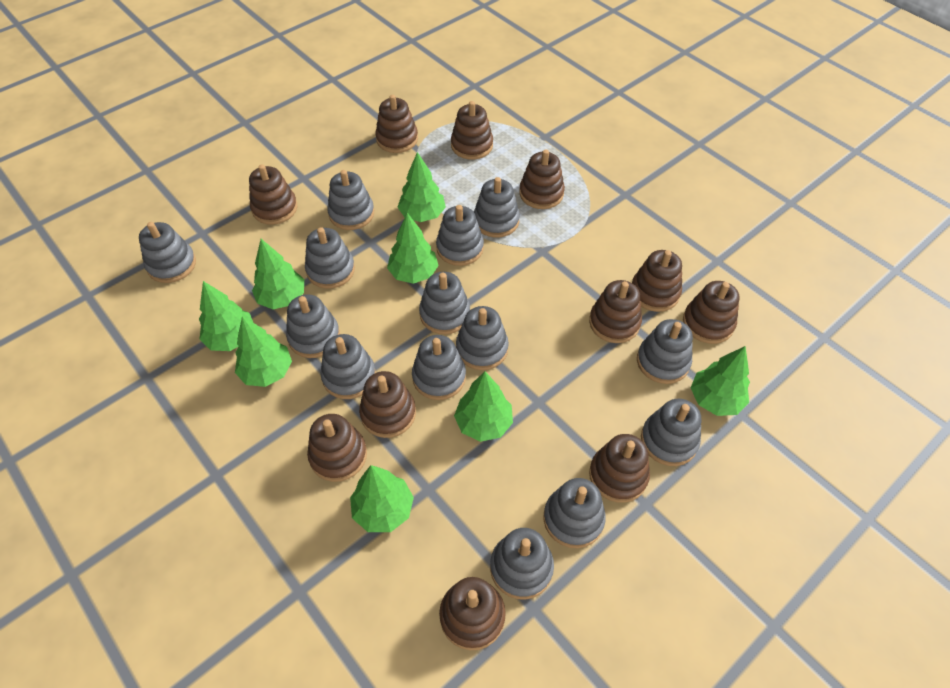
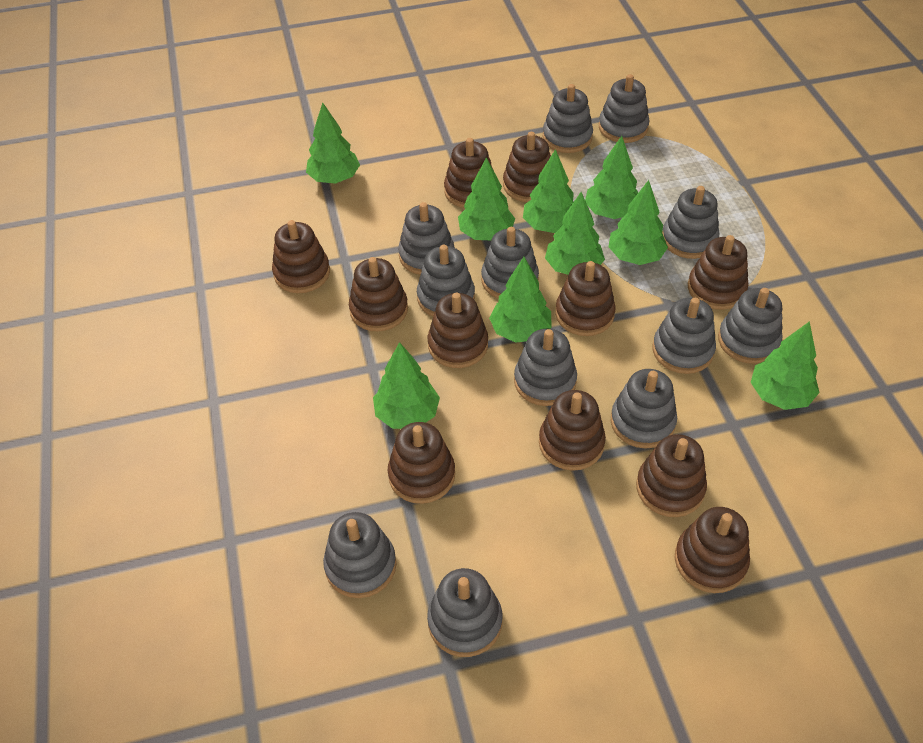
green tree: 8 -> 9
grey stacking toy: 14 -> 12

